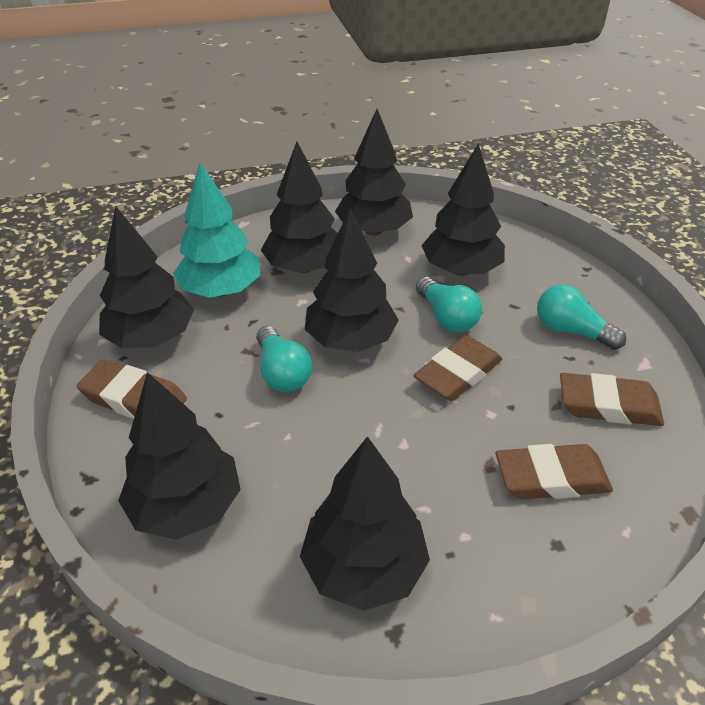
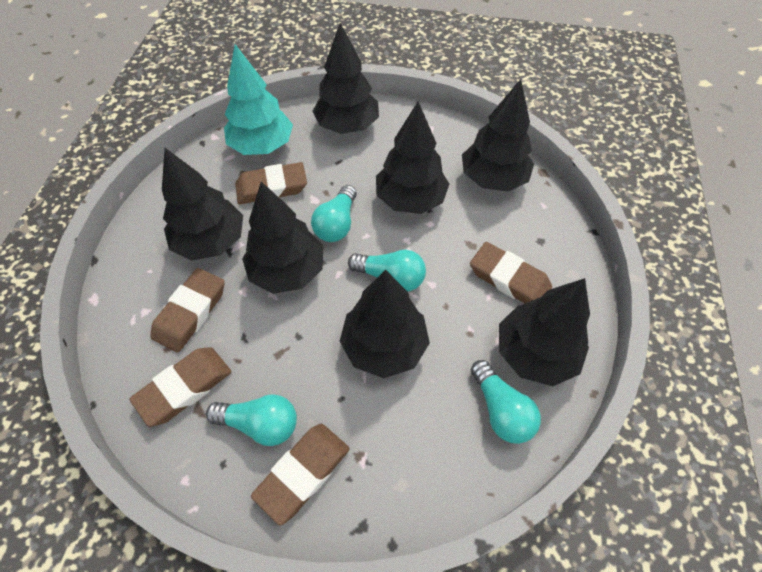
brown eraser: 4 -> 5
turquoise light bulb: 3 -> 4

